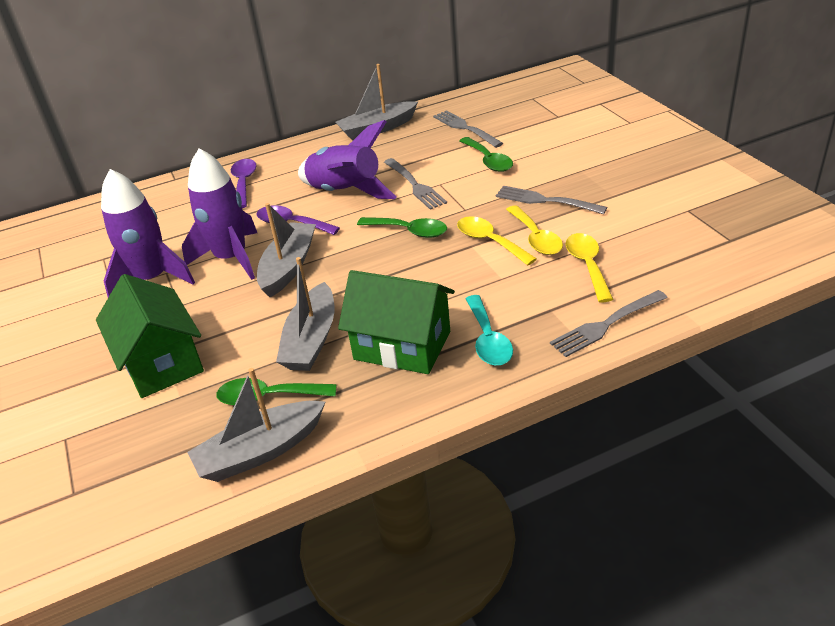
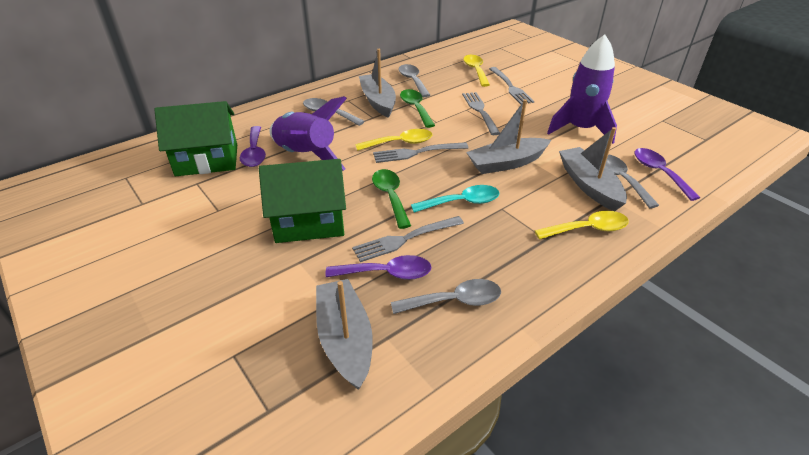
green spoon: 3 -> 2
grey spoon: 0 -> 4
purple rocket: 3 -> 2
purple spoon: 2 -> 3

